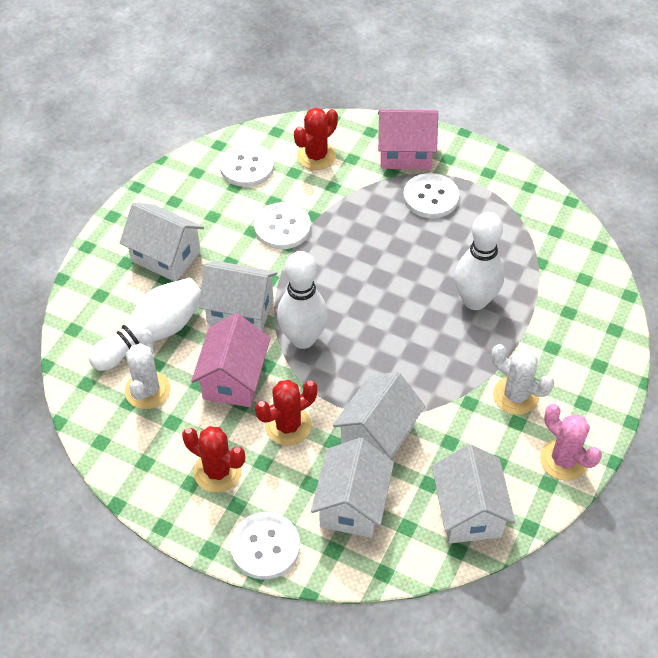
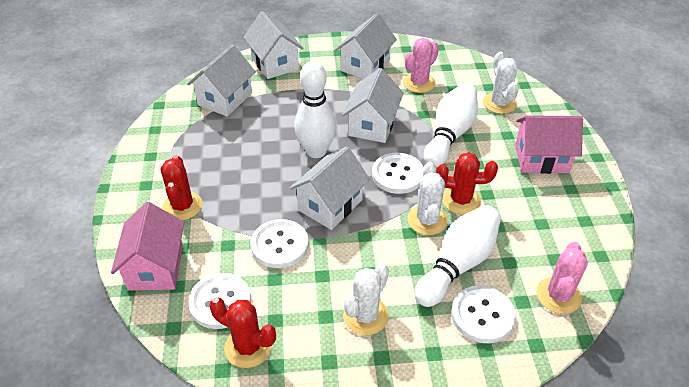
pink cactus: 1 -> 2
white cactus: 2 -> 3

